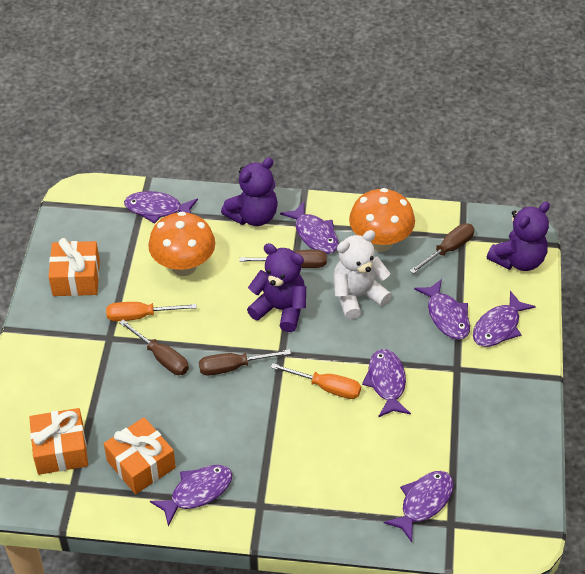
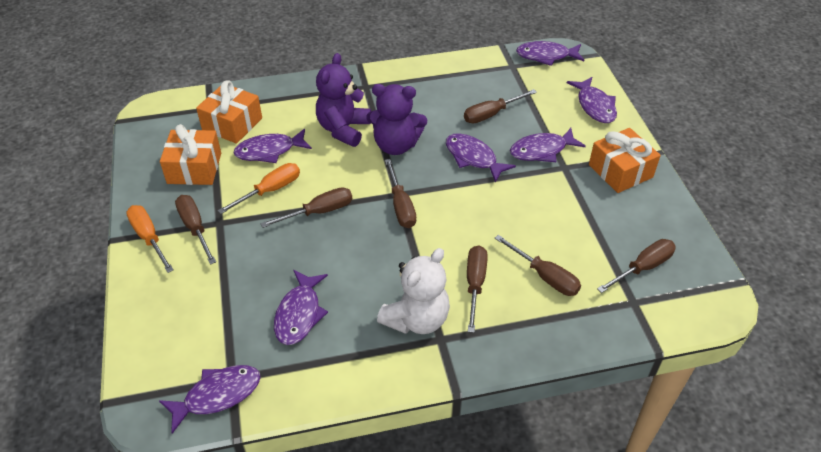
brown screwdriver: 4 -> 7
orange mushroom: 2 -> 0
purple teddy bear: 3 -> 2

